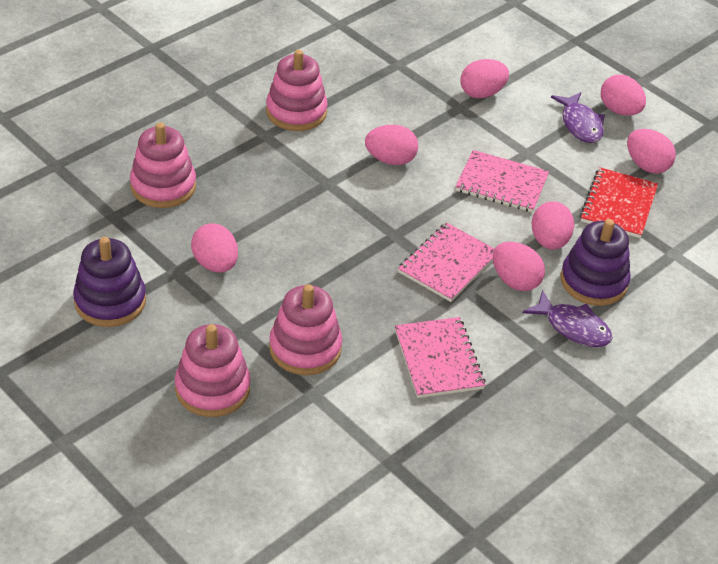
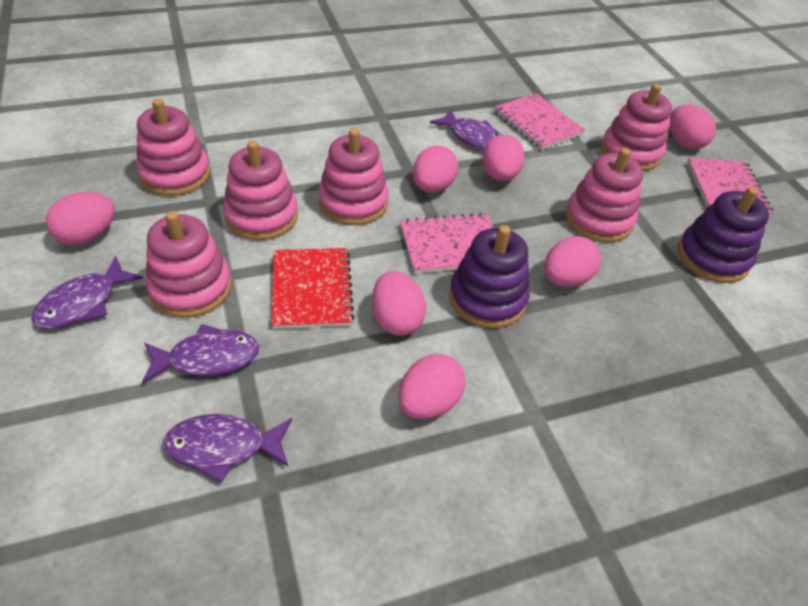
pink stacking toy: 4 -> 6
purple fish: 2 -> 4

